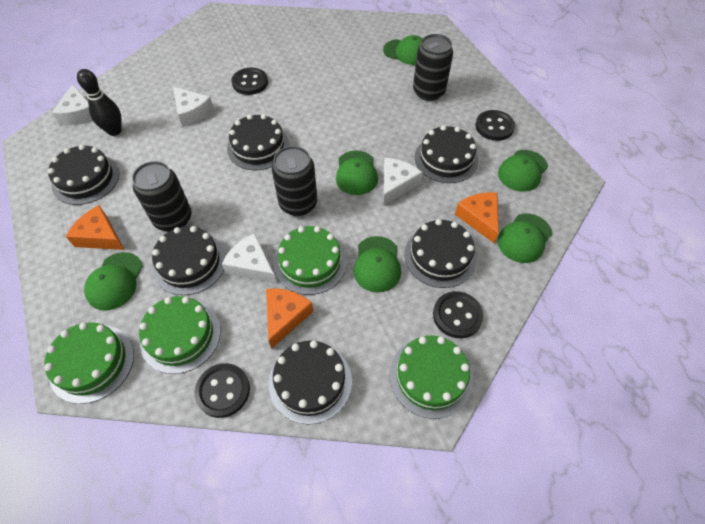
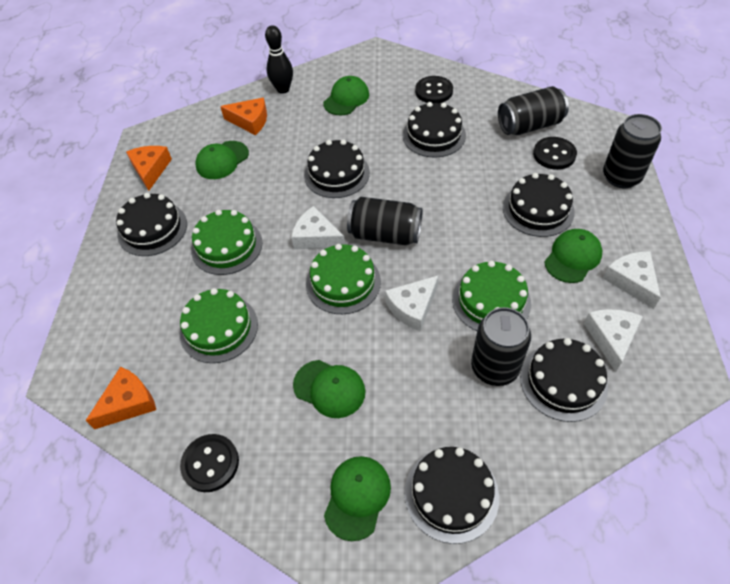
black button: 4 -> 3
black can: 3 -> 4
green cap: 6 -> 5

